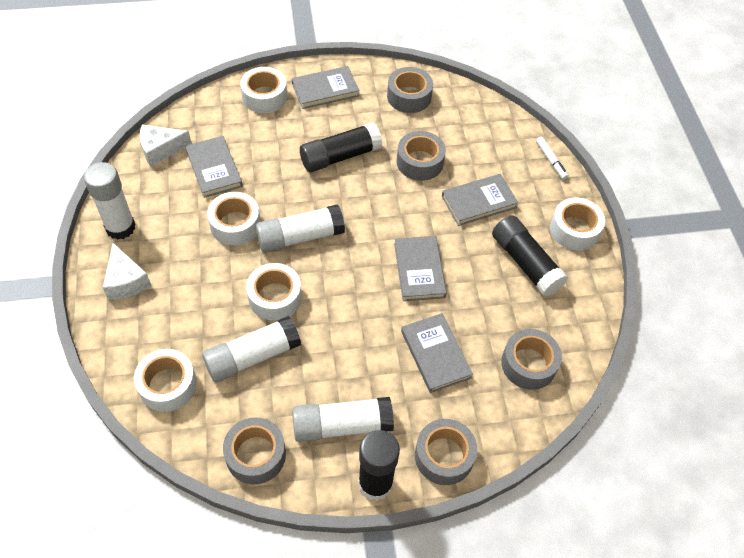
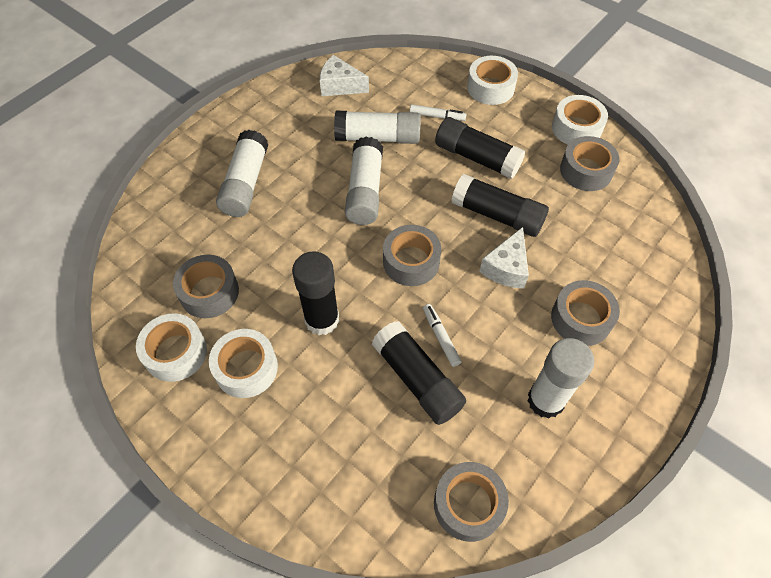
black glue stick: 3 -> 4
grey book: 5 -> 0
white marker: 1 -> 2
white tape: 5 -> 4

